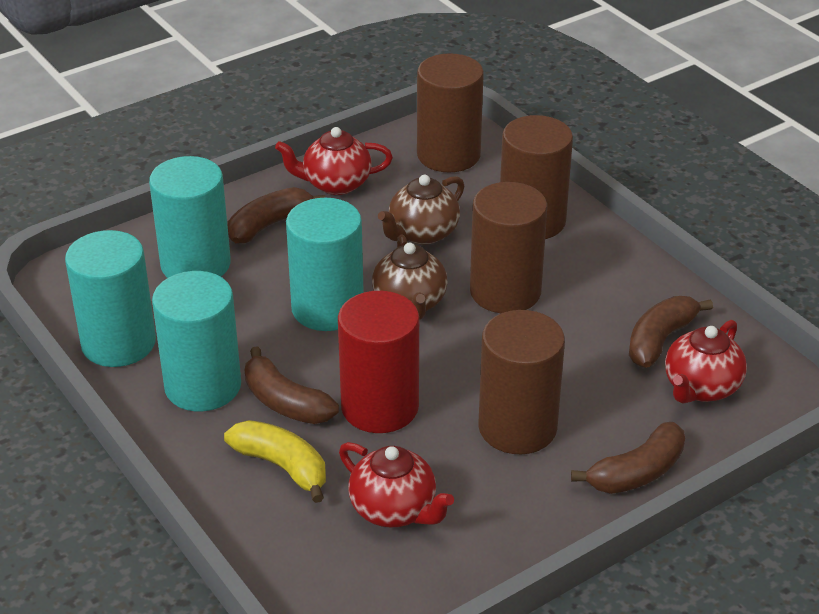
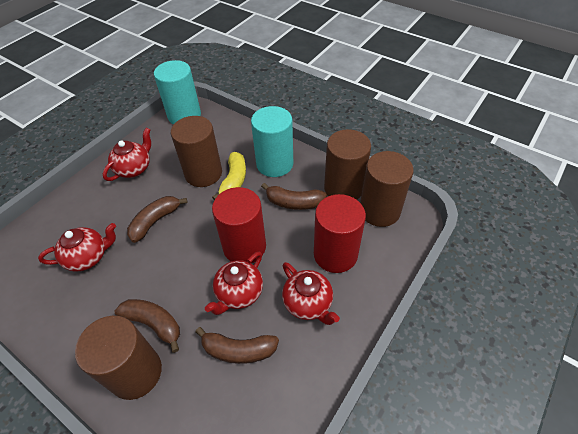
brown teapot: 2 -> 0
red cylinder: 1 -> 2
red teapot: 3 -> 4
turquoise cylinder: 4 -> 2

